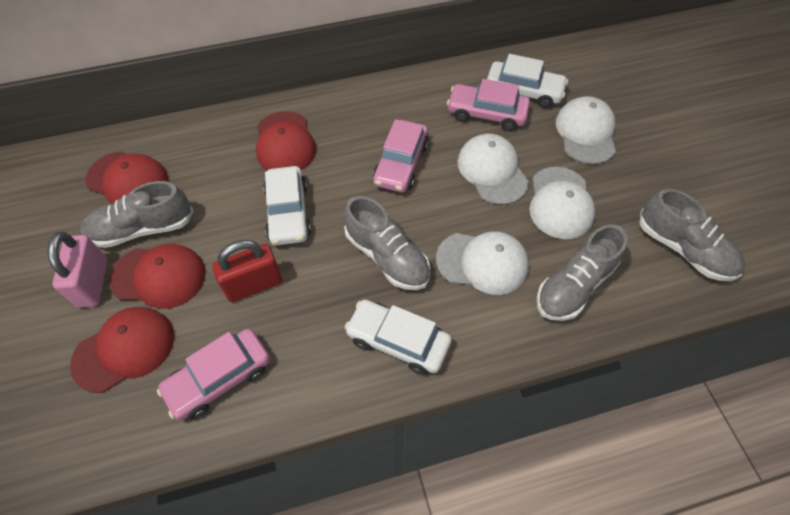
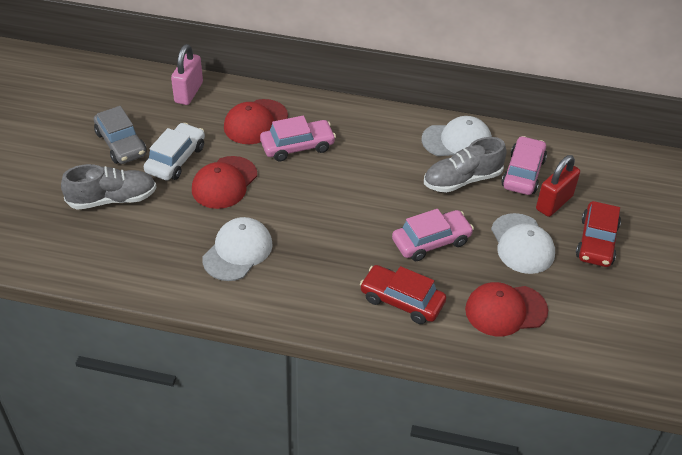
grey car: 0 -> 1
grey shoe: 4 -> 2
red cap: 4 -> 3
red car: 0 -> 2
white cap: 4 -> 3
white car: 3 -> 1

